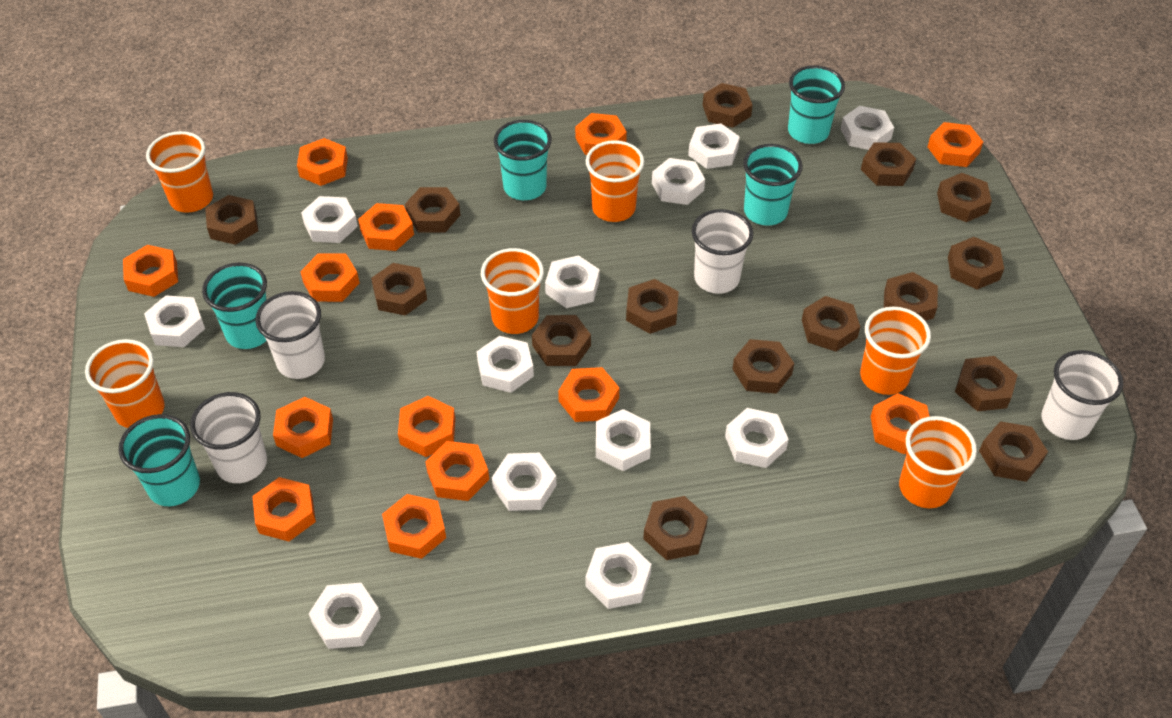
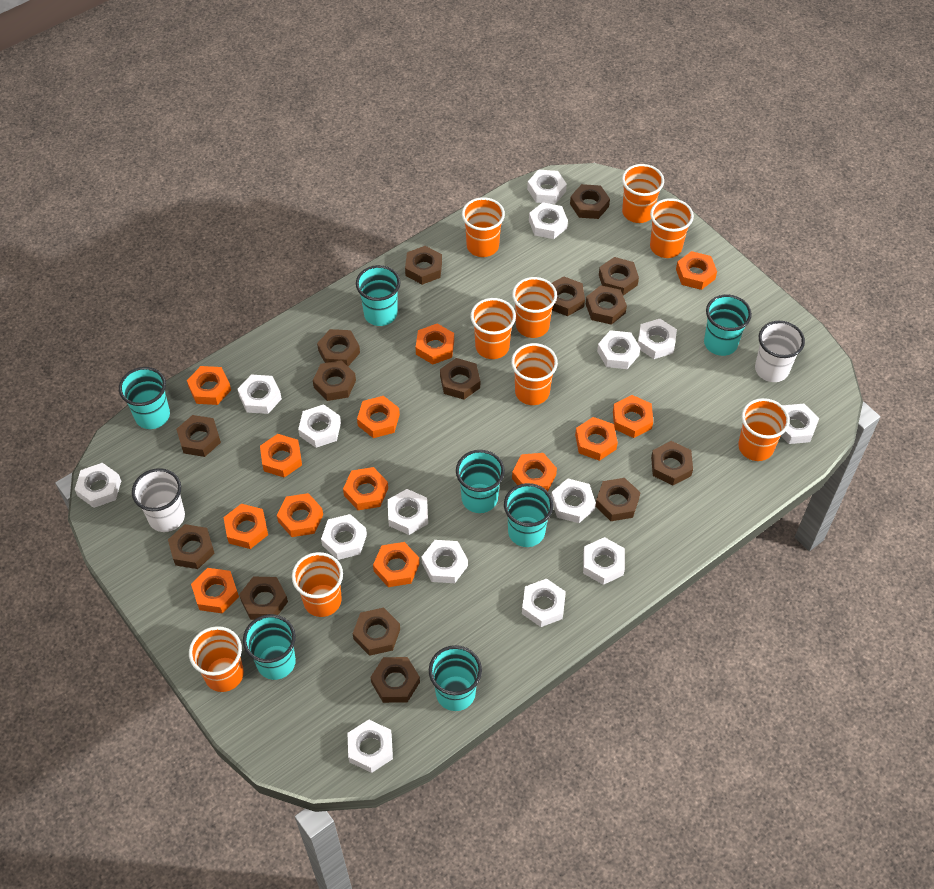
orange cup: 6 -> 9
turquoise cup: 5 -> 7
white cup: 4 -> 2
white nut: 12 -> 15

